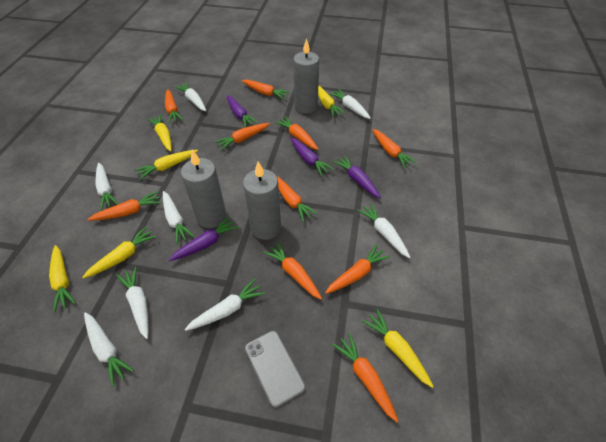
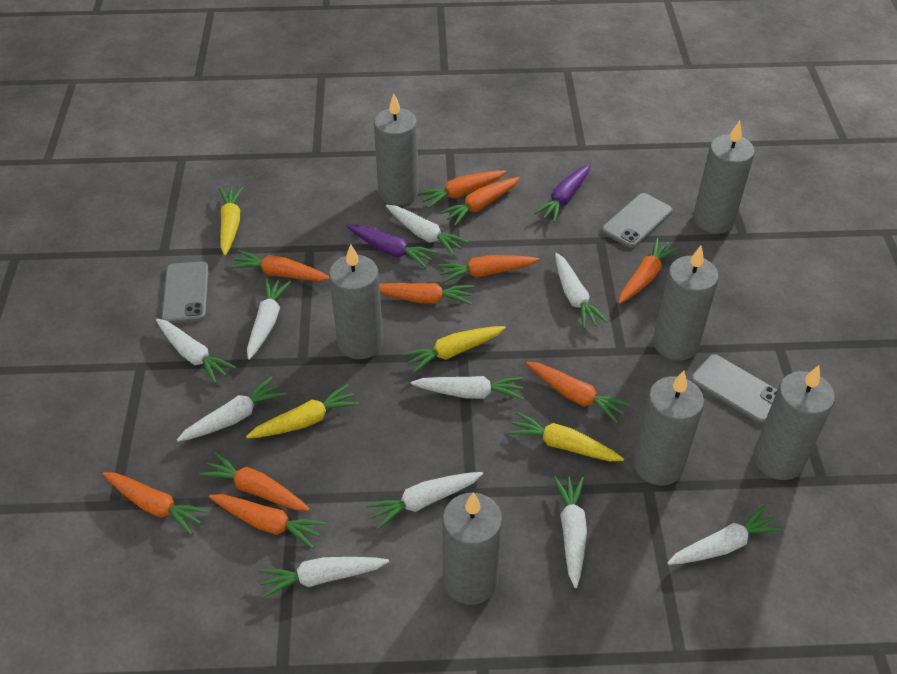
grey candle: 3 -> 7
grey phone: 1 -> 3
purple carrot: 4 -> 2
white carrot: 8 -> 10
yellow carrot: 6 -> 4

